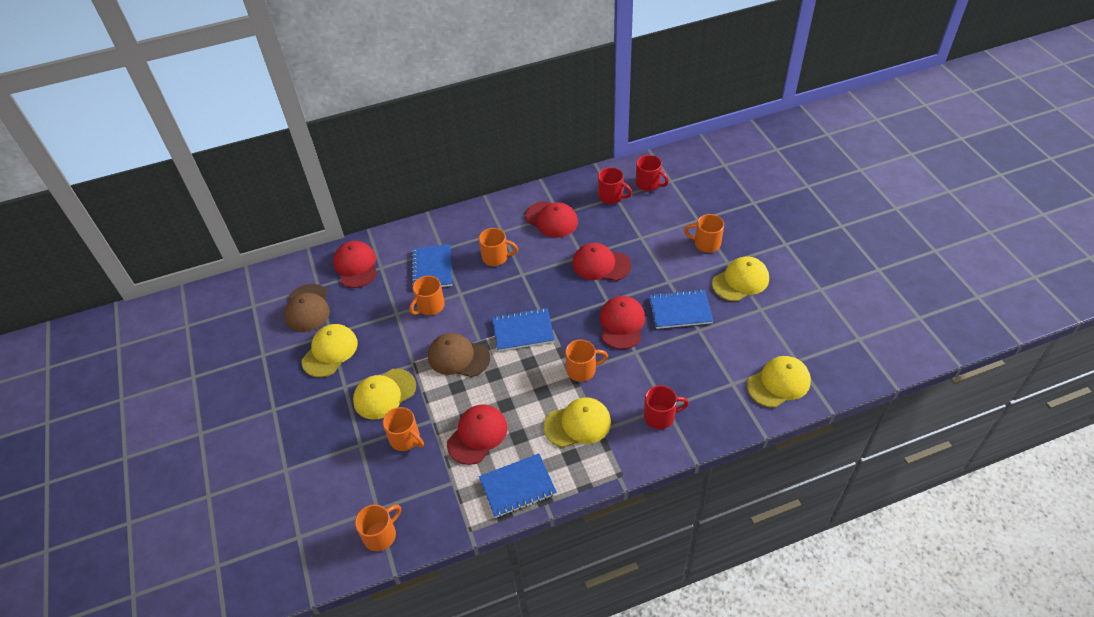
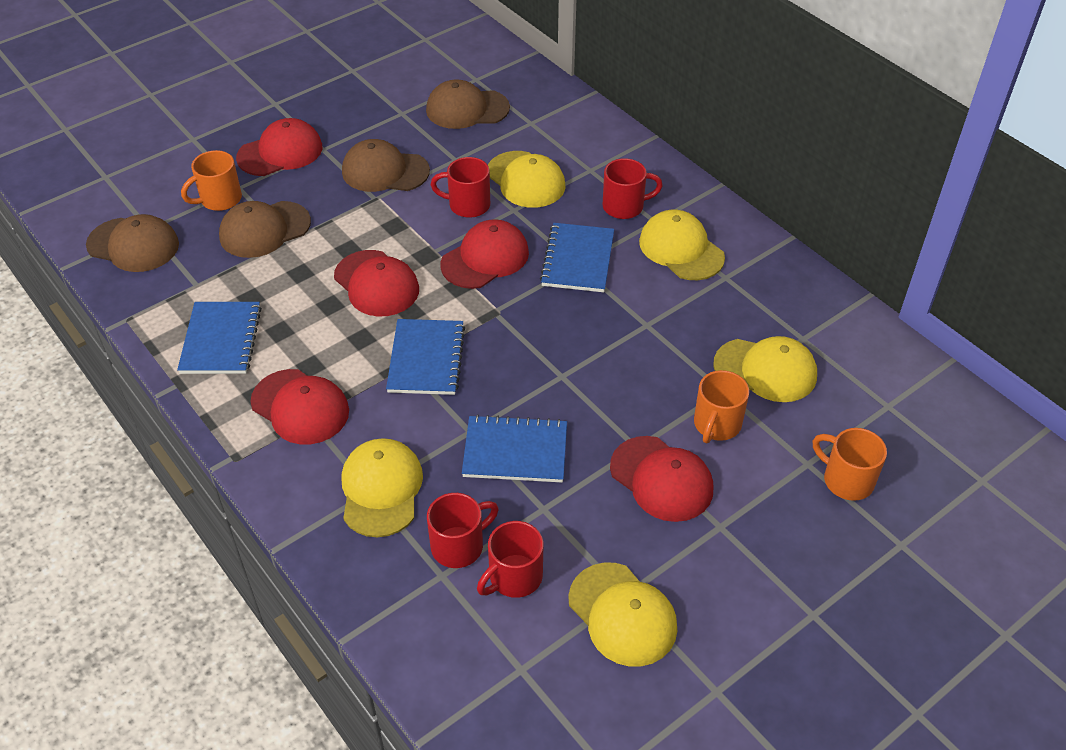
brown cap: 2 -> 4
orange mug: 6 -> 3
red mug: 3 -> 4

